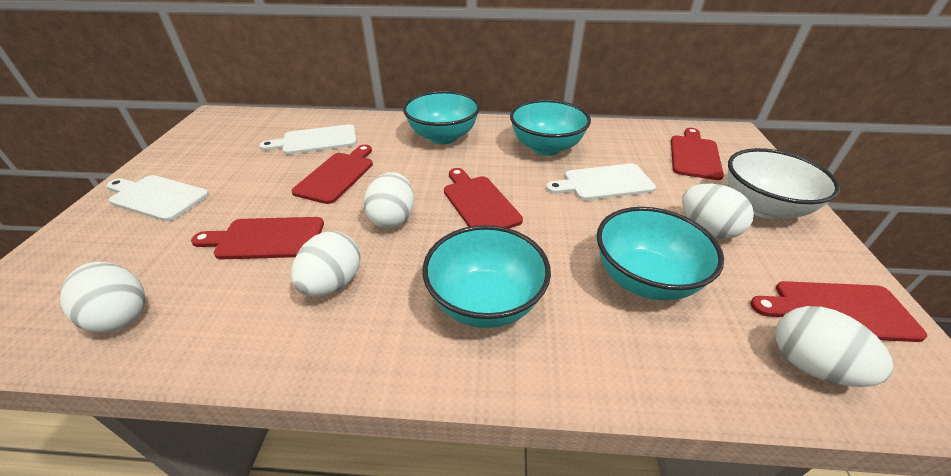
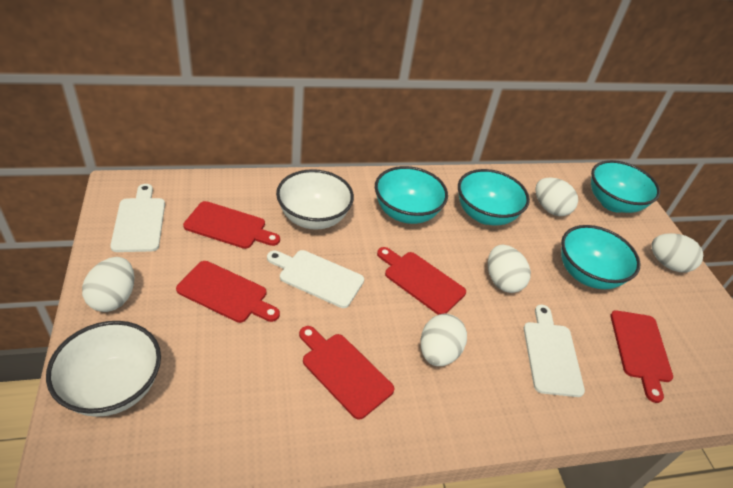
white bowl: 1 -> 2

